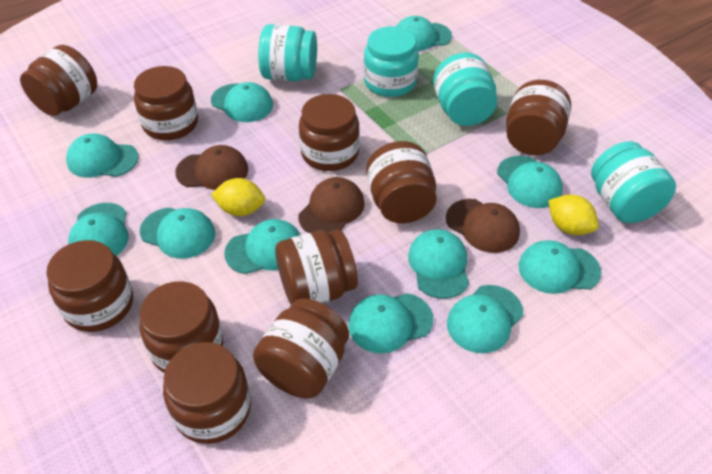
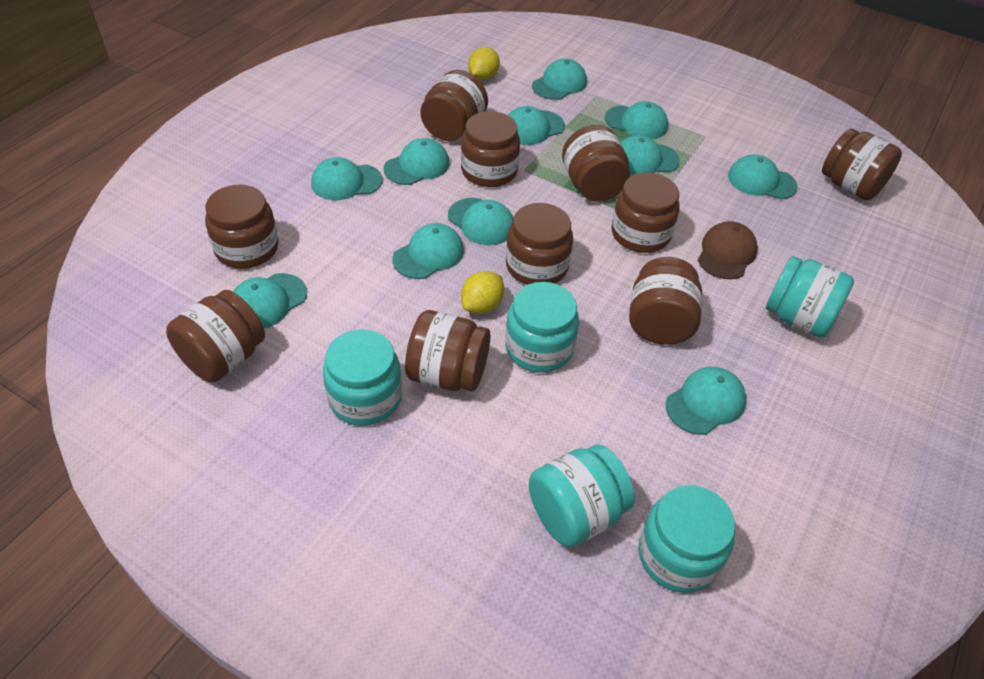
brown cap: 3 -> 1
turquoise jar: 4 -> 5

